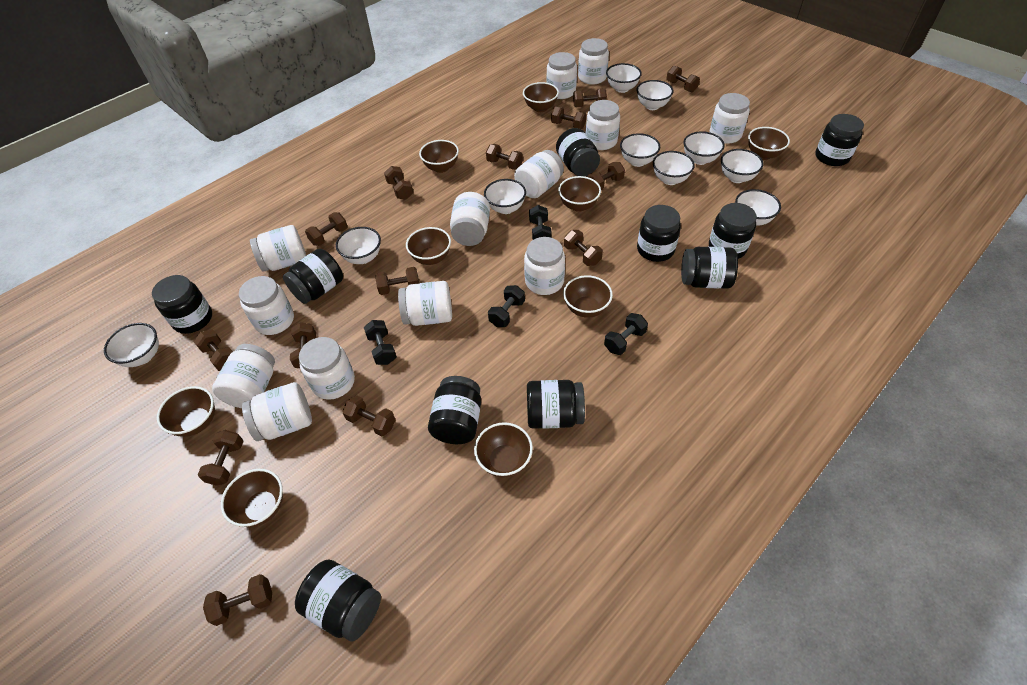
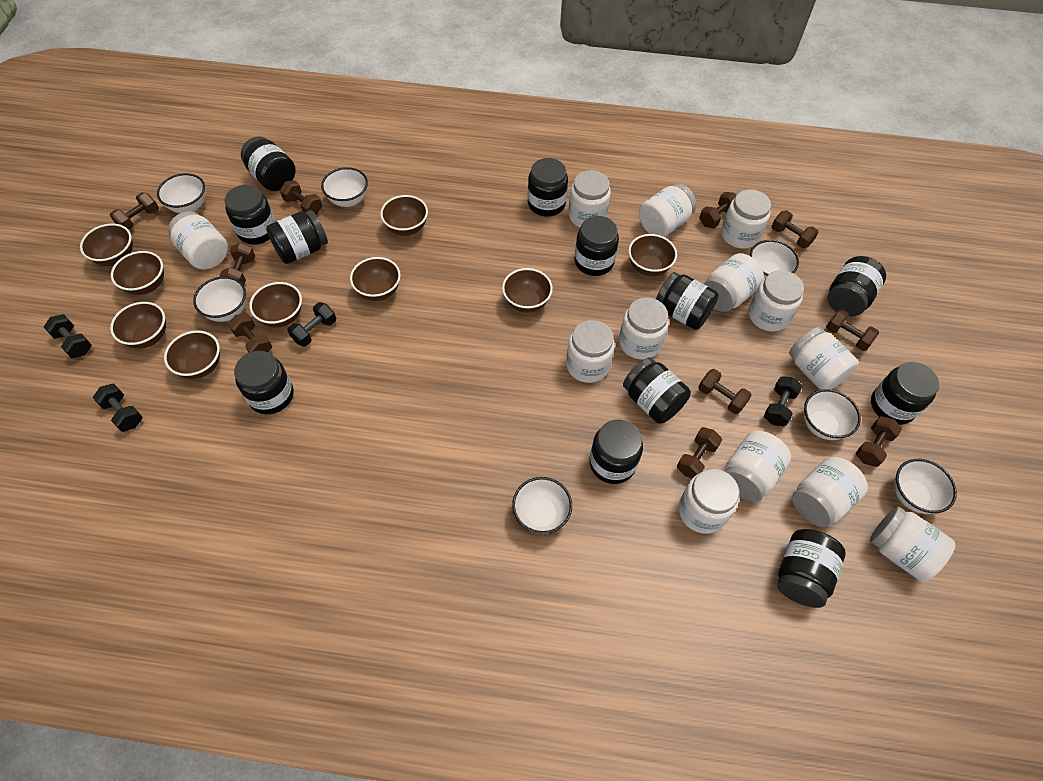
black jar: 10 -> 12
brown dumbbell: 14 -> 10
white bowl: 10 -> 7

